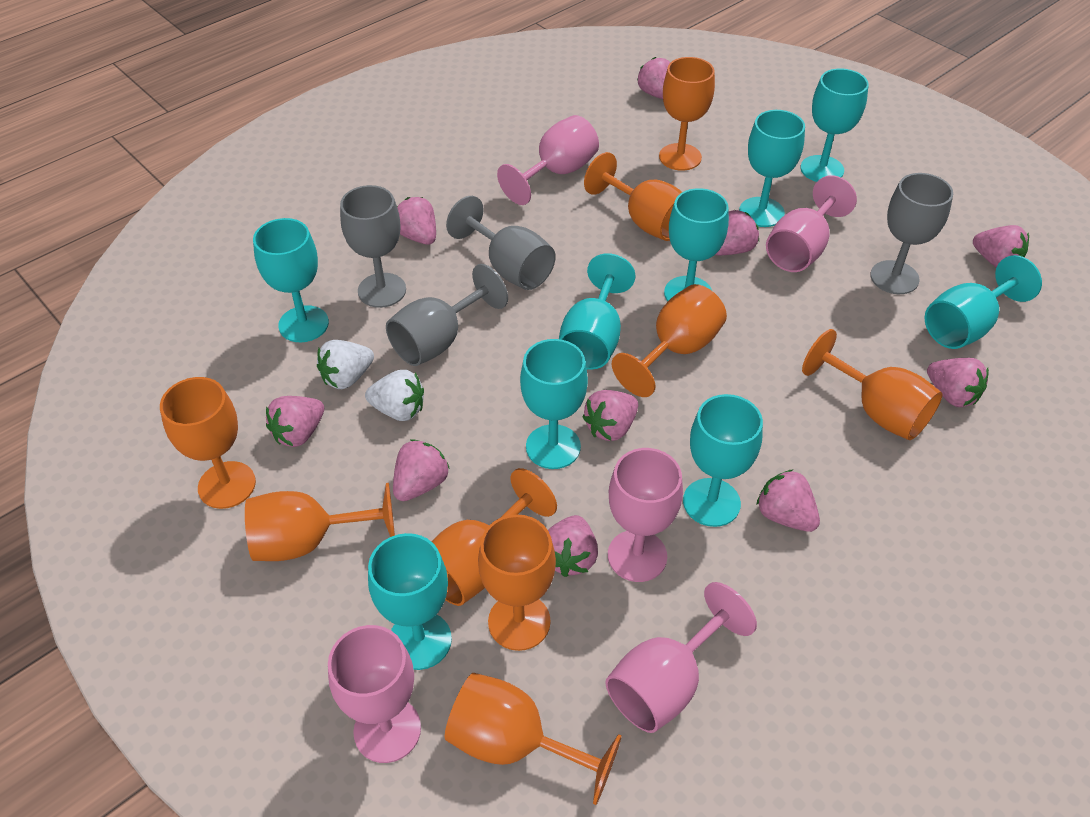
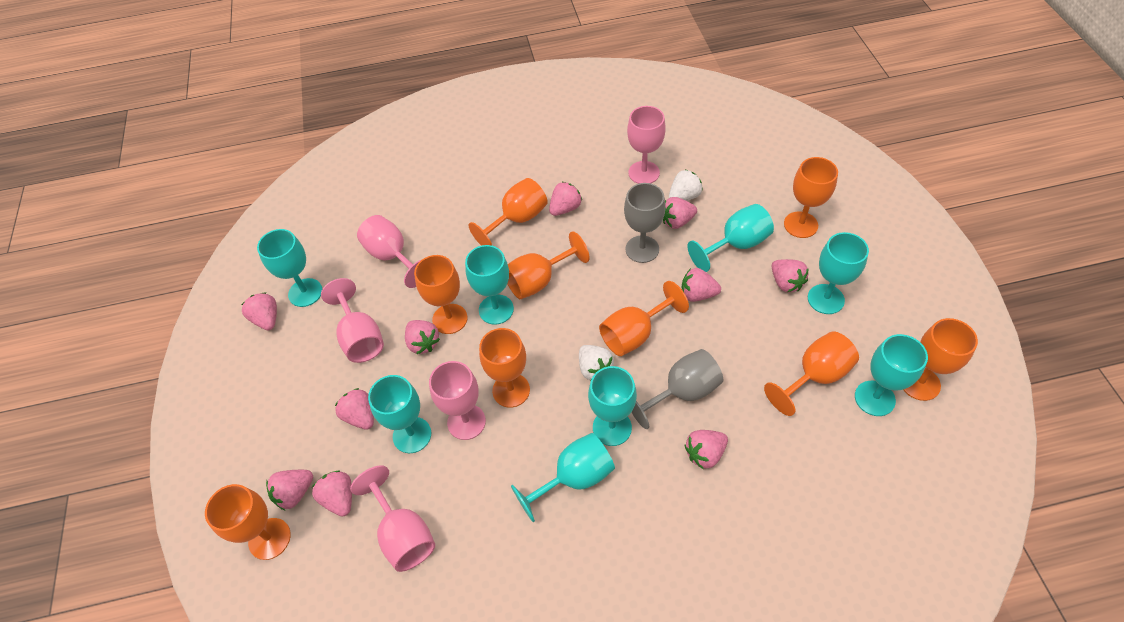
grey goblet: 4 -> 2
turquoise goblet: 9 -> 8

